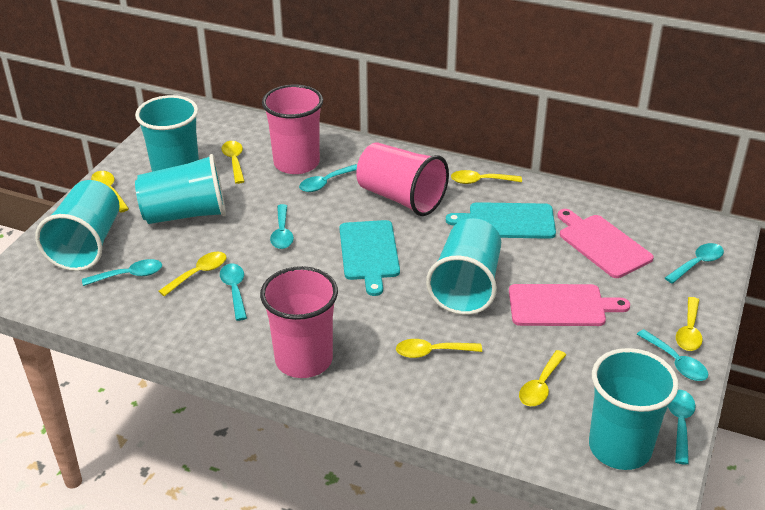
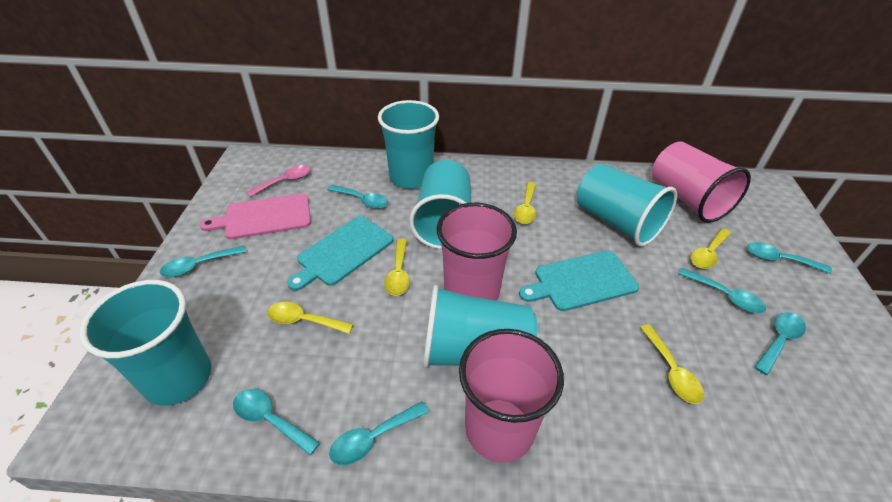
pink cutting board: 2 -> 1
pink spoon: 0 -> 1
yellow spoon: 7 -> 5

